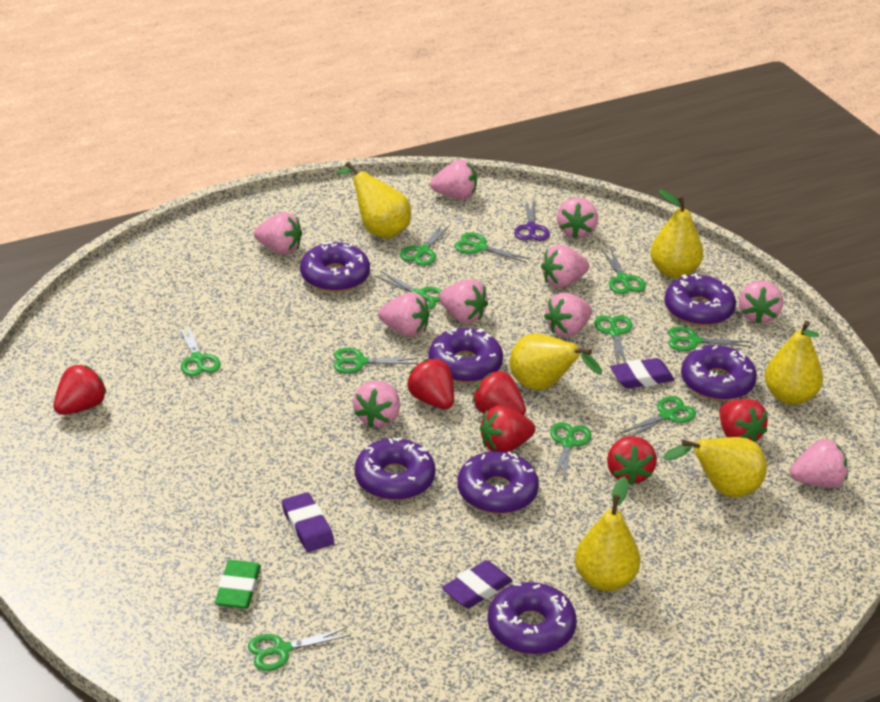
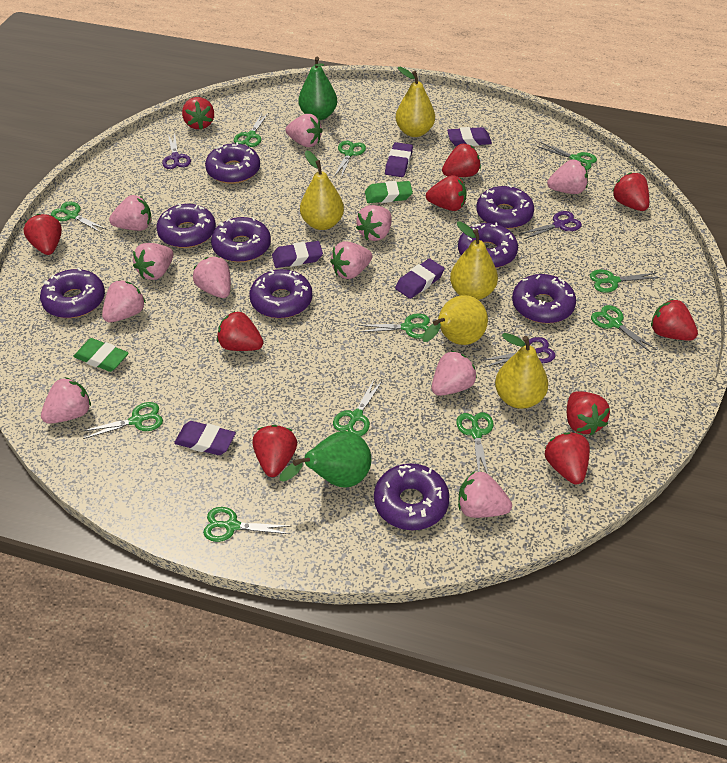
green eraser: 1 -> 2
green pear: 0 -> 2
pink strawberry: 10 -> 11
purple donut: 7 -> 9
purple eraser: 3 -> 5
purple scissors: 1 -> 3
red strawberry: 6 -> 10
yellow pear: 6 -> 5

